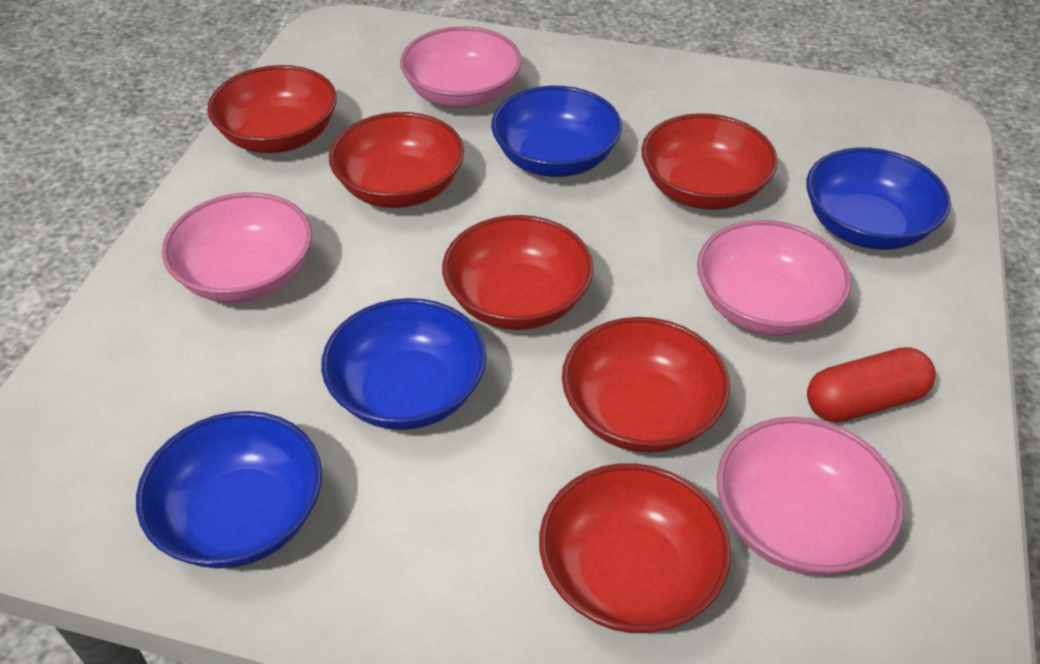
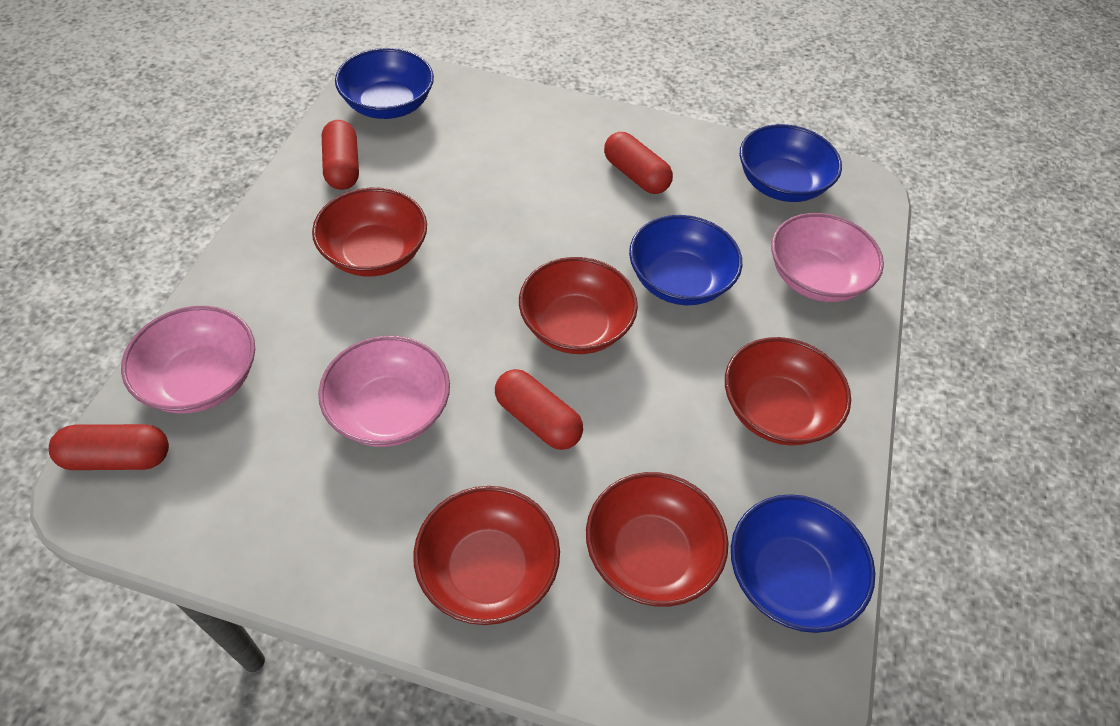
pink bowl: 4 -> 3
red bowl: 6 -> 5
red capsule: 1 -> 4

